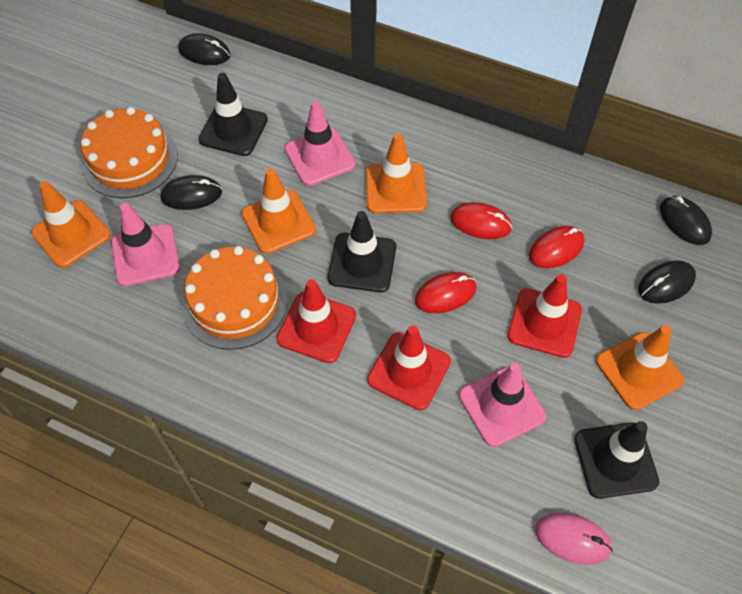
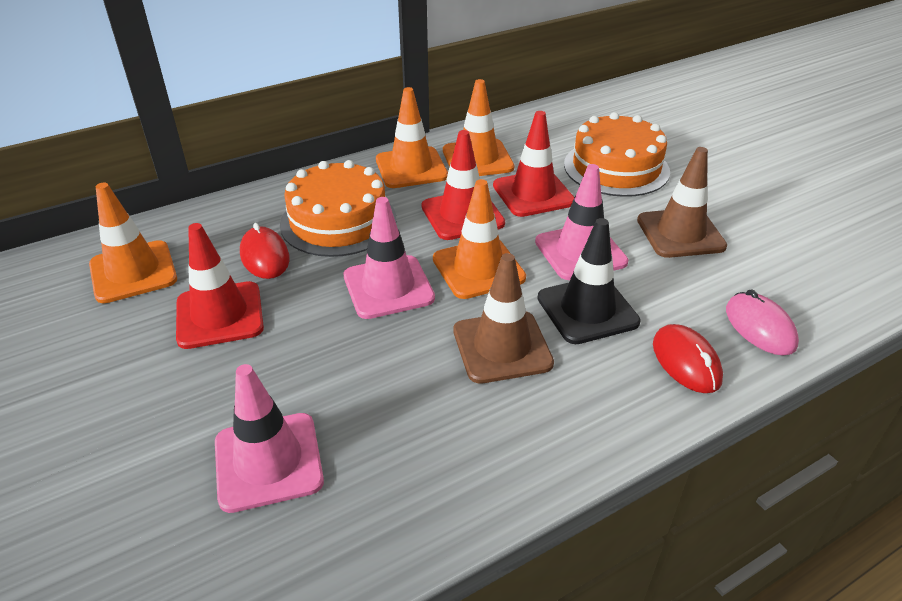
black mouse: 4 -> 0
black traffic cone: 3 -> 1
brown traffic cone: 0 -> 2
red mouse: 3 -> 2

